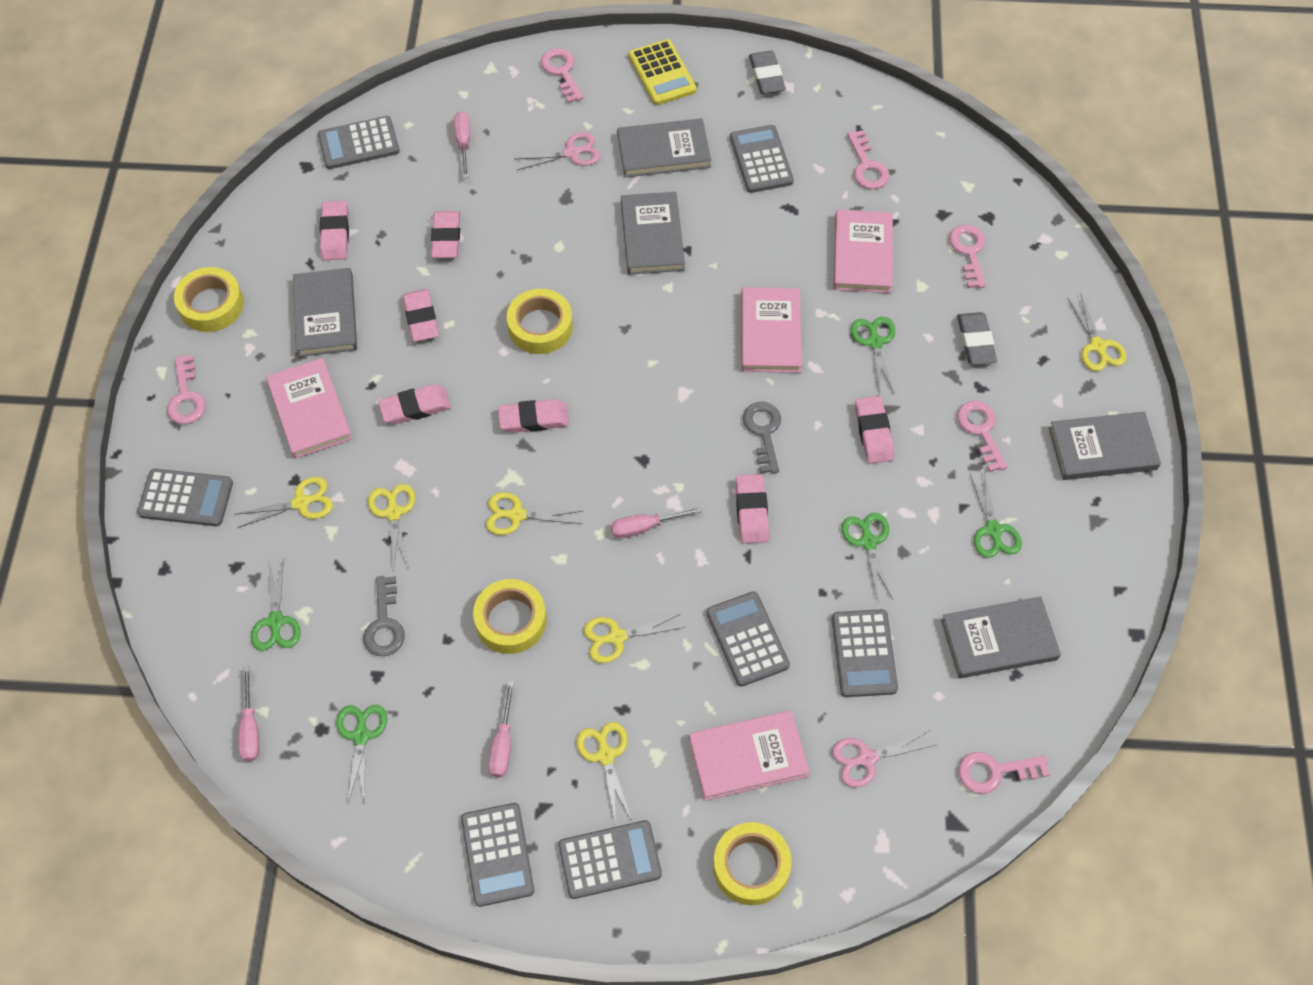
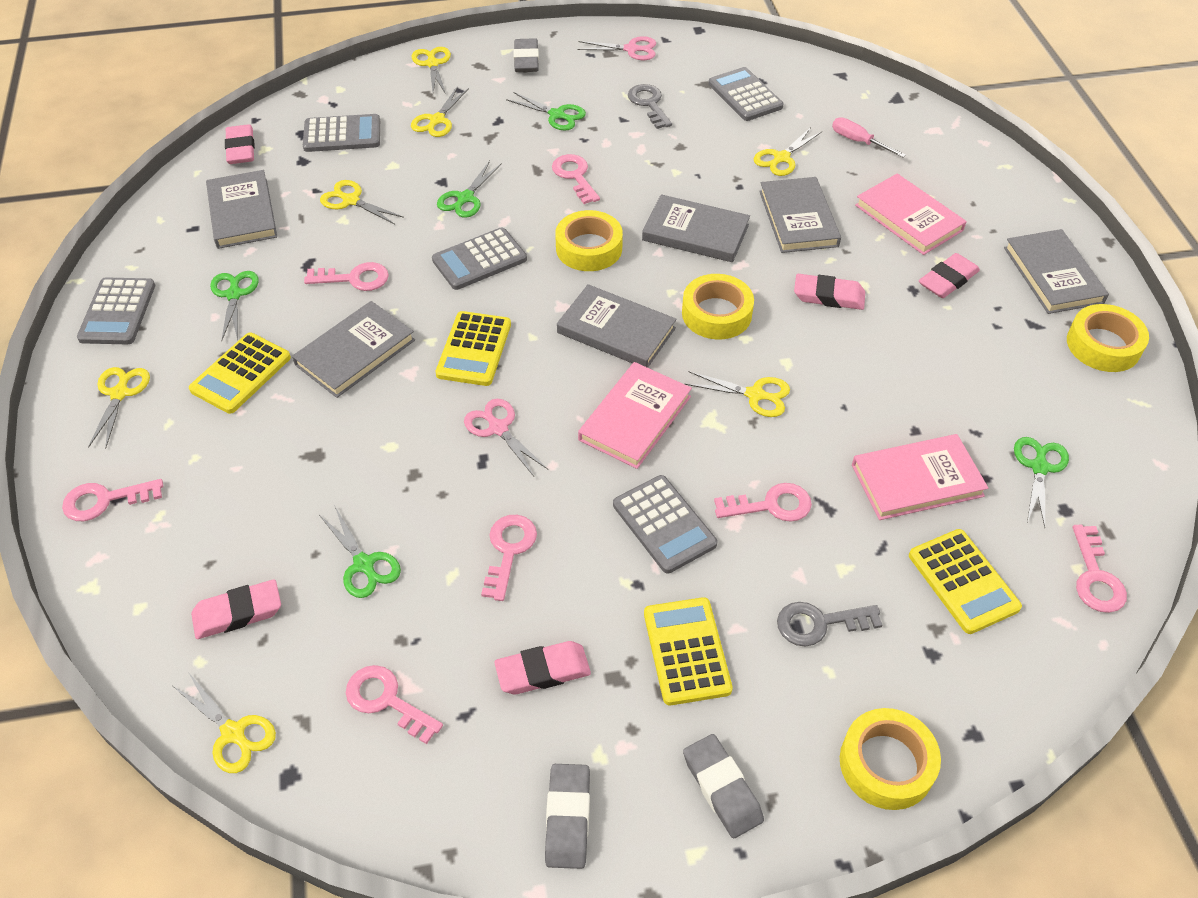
grey book: 5 -> 6
grey calculator: 7 -> 5
grey eraser: 2 -> 3
pink book: 4 -> 3
pink eraser: 7 -> 5
pink key: 6 -> 7
pink screwdriver: 4 -> 1
yellow calculator: 1 -> 4
yellow scissors: 6 -> 7

